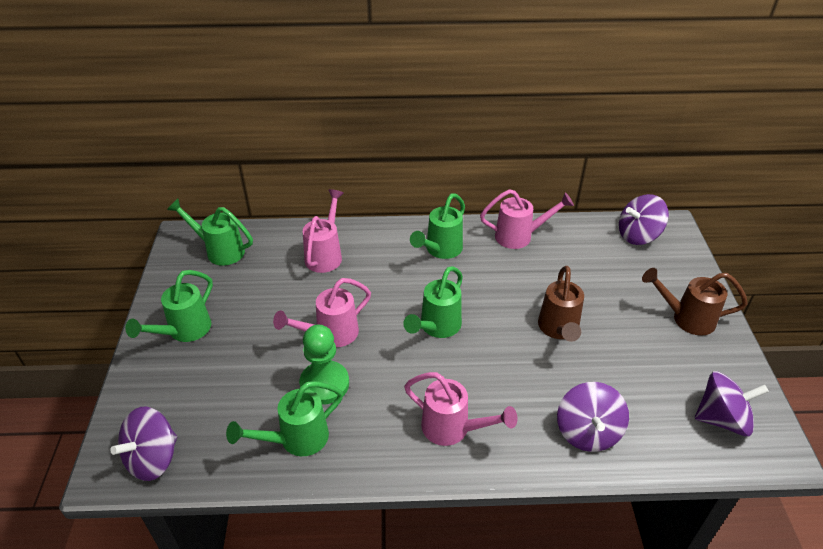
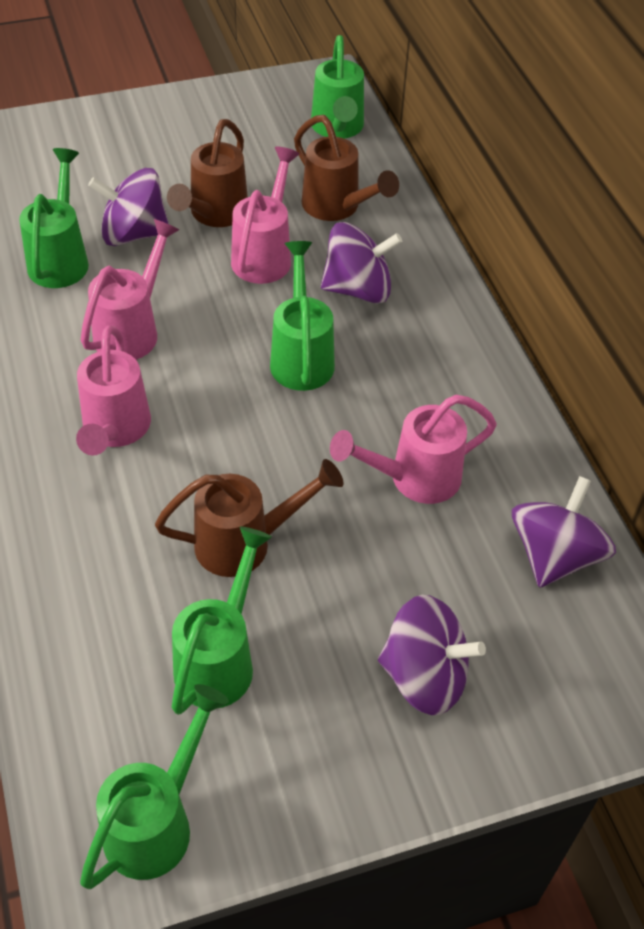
brown watering can: 2 -> 3
green pawn: 1 -> 0

